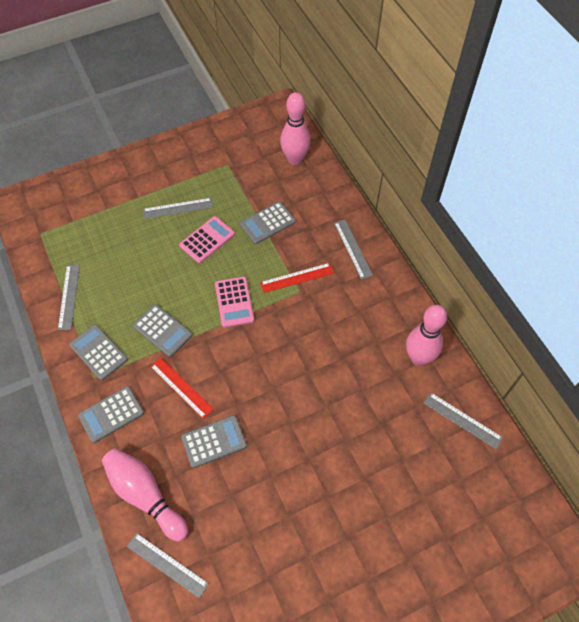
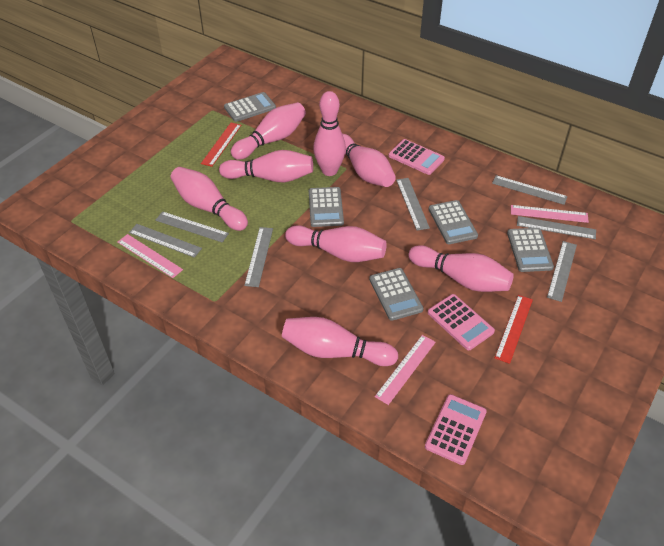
grey ruler: 5 -> 7
pink bowling pin: 3 -> 8
pink calculator: 2 -> 3
pink ruler: 0 -> 3

